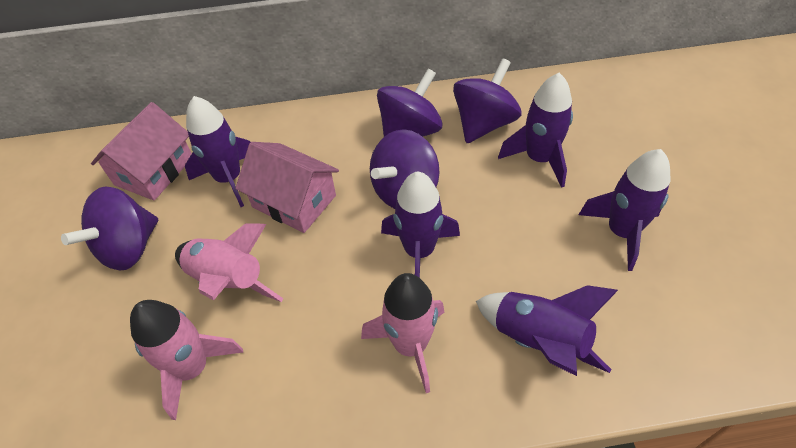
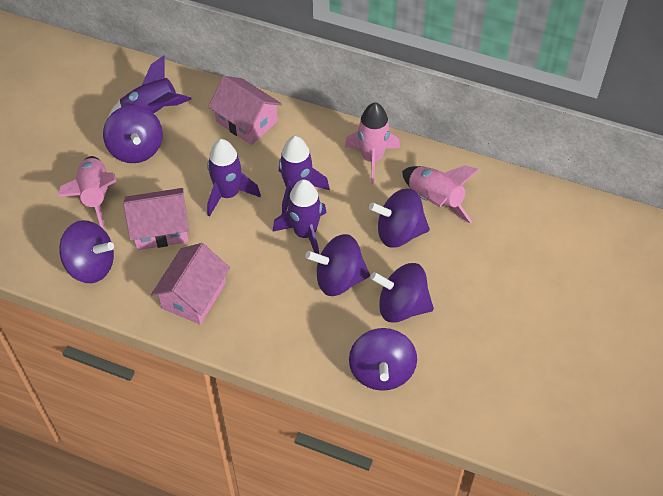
pink house: 2 -> 3
purple rocket: 5 -> 4
purple spinning top: 4 -> 6

